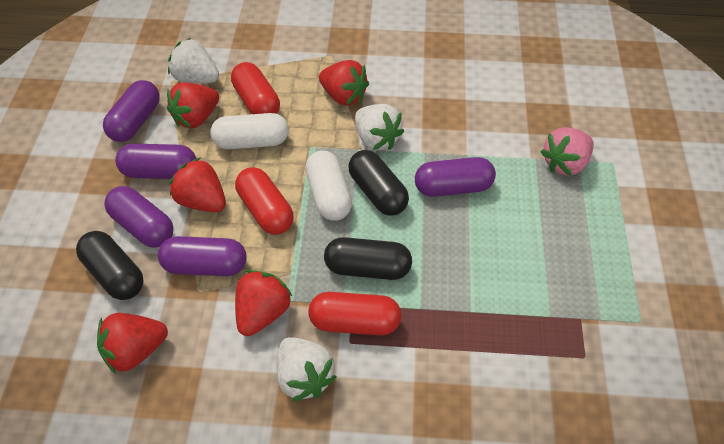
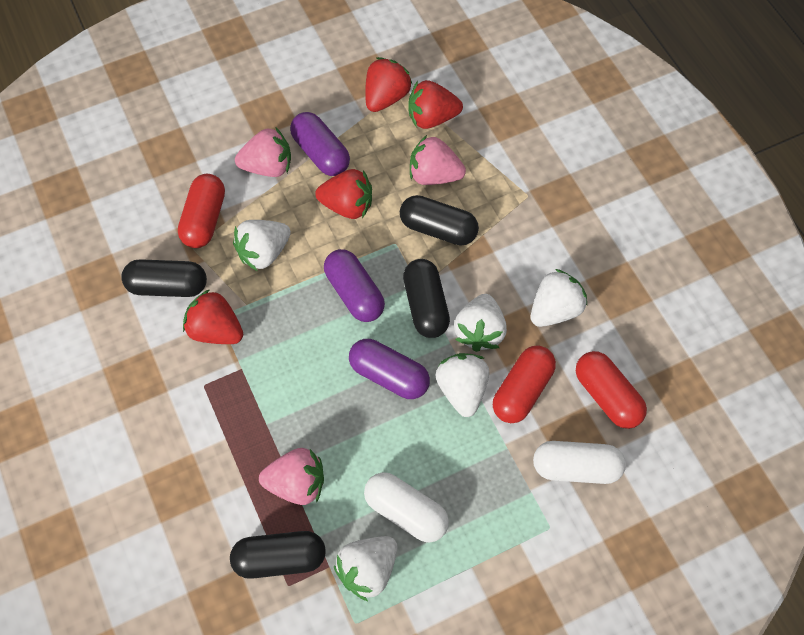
black capsule: 3 -> 4
pink strawberry: 1 -> 3
purple capsule: 5 -> 3
red strawberry: 5 -> 4
white strawberry: 3 -> 5

